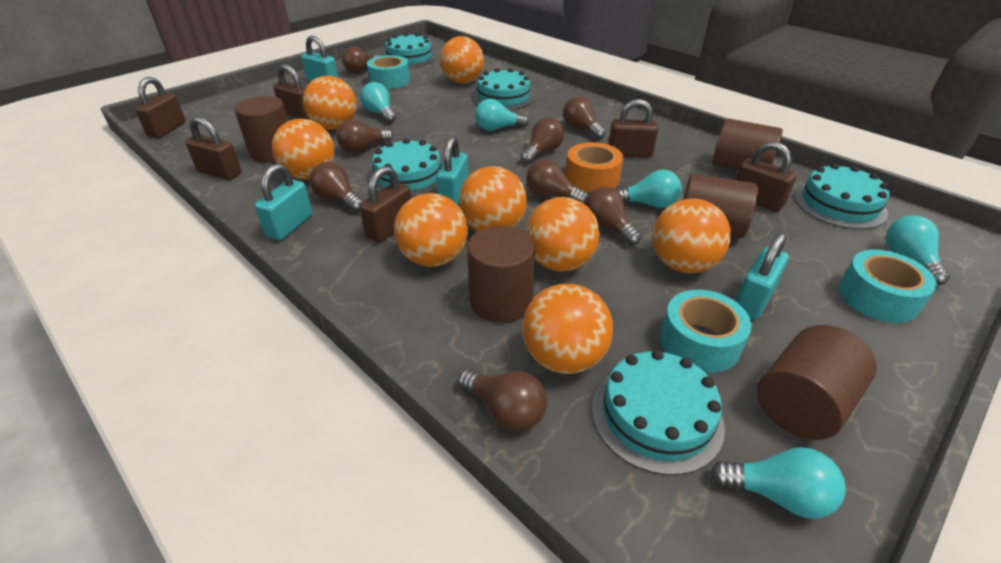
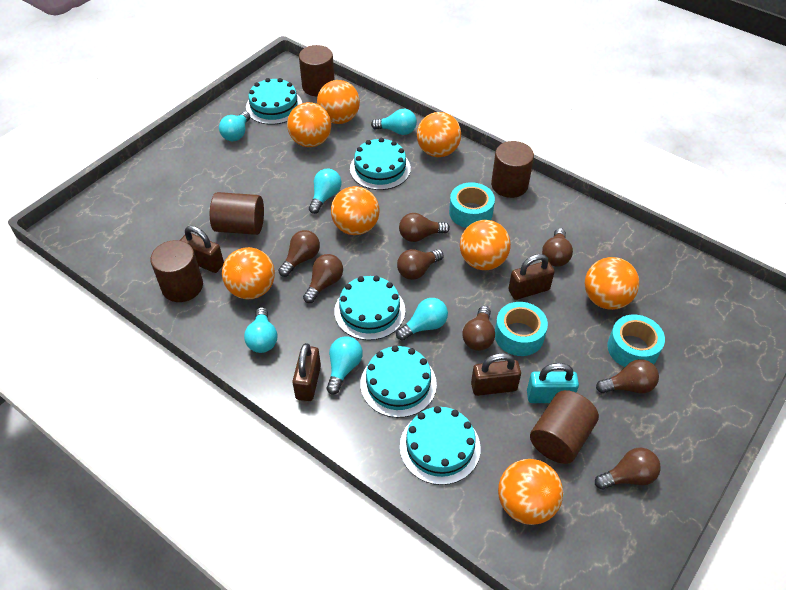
brown padlock: 6 -> 4
orange tape: 1 -> 0
turquoise light bulb: 5 -> 6
turquoise padlock: 4 -> 1

